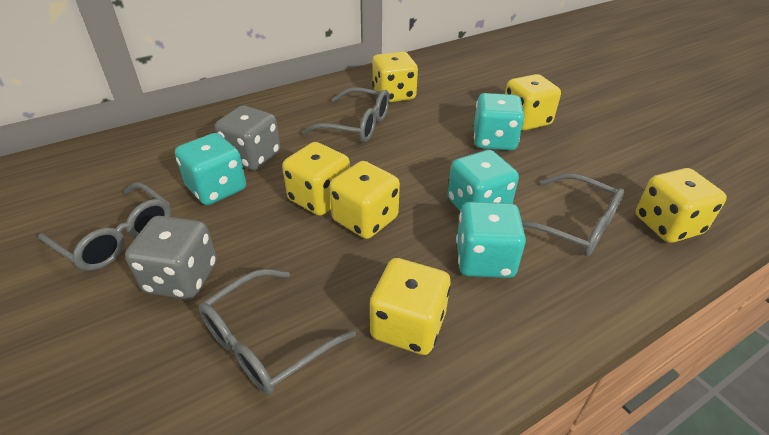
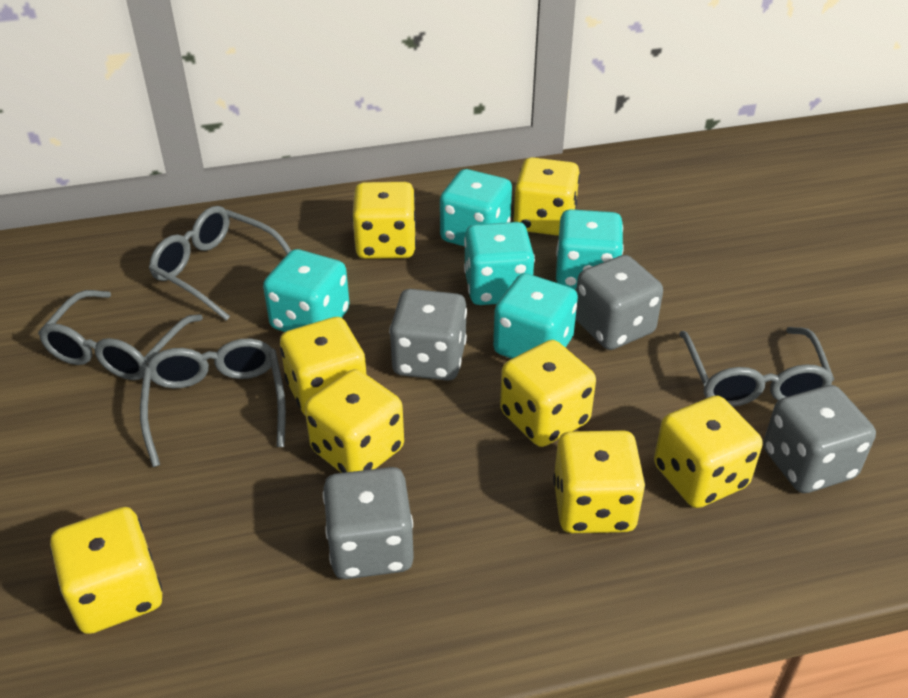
grey dice: 2 -> 4
turquoise dice: 4 -> 5
yellow dice: 6 -> 8

